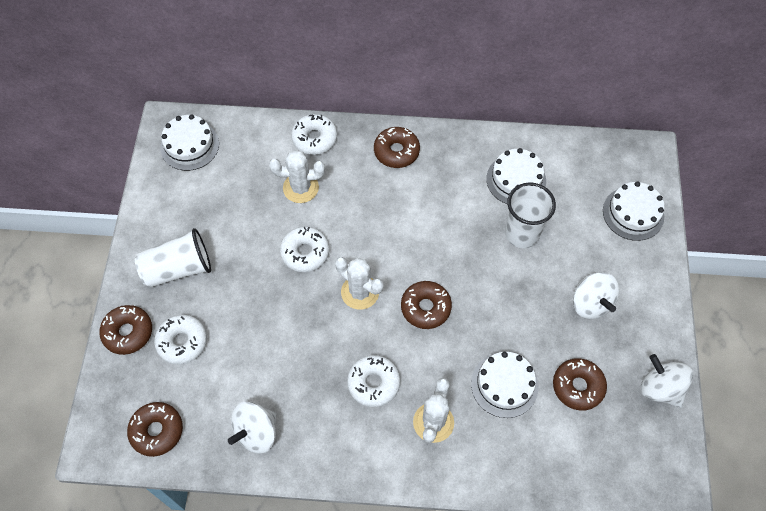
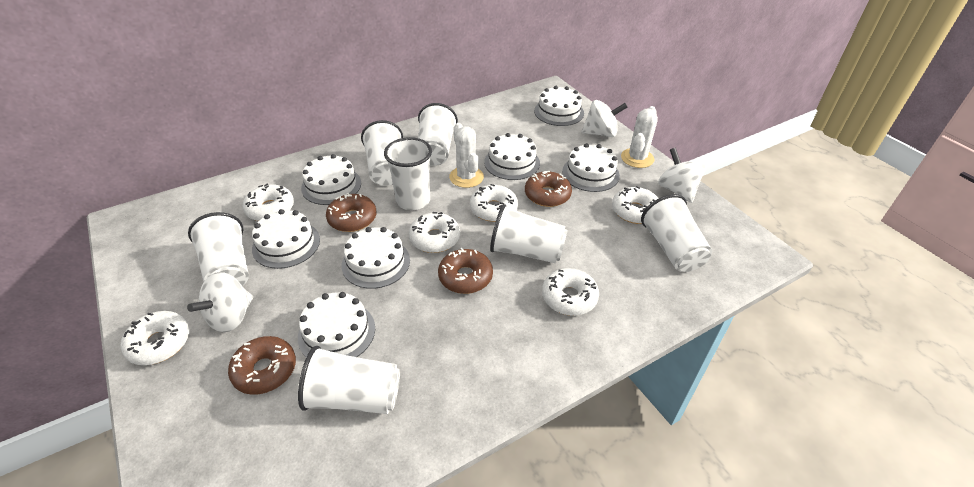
brown donut: 5 -> 4
white cactus: 3 -> 2
white cake: 4 -> 7
white cup: 2 -> 7
white donut: 4 -> 6

